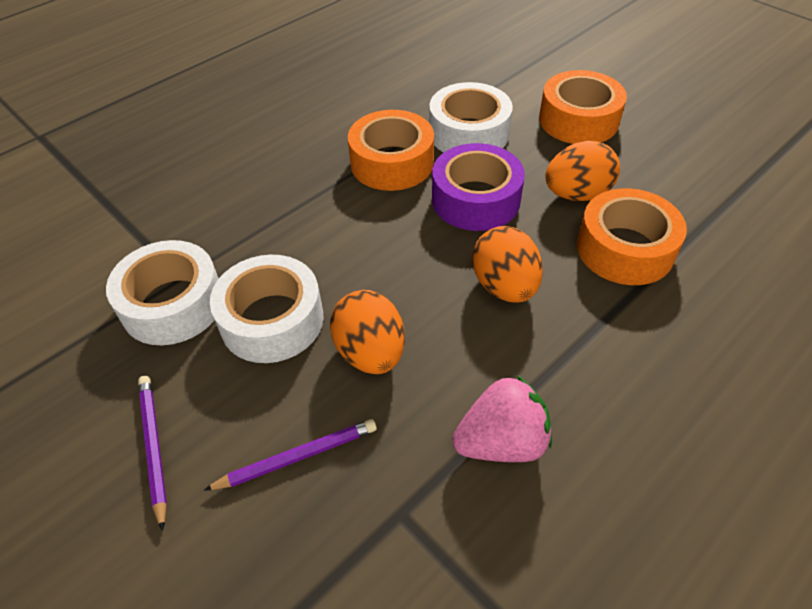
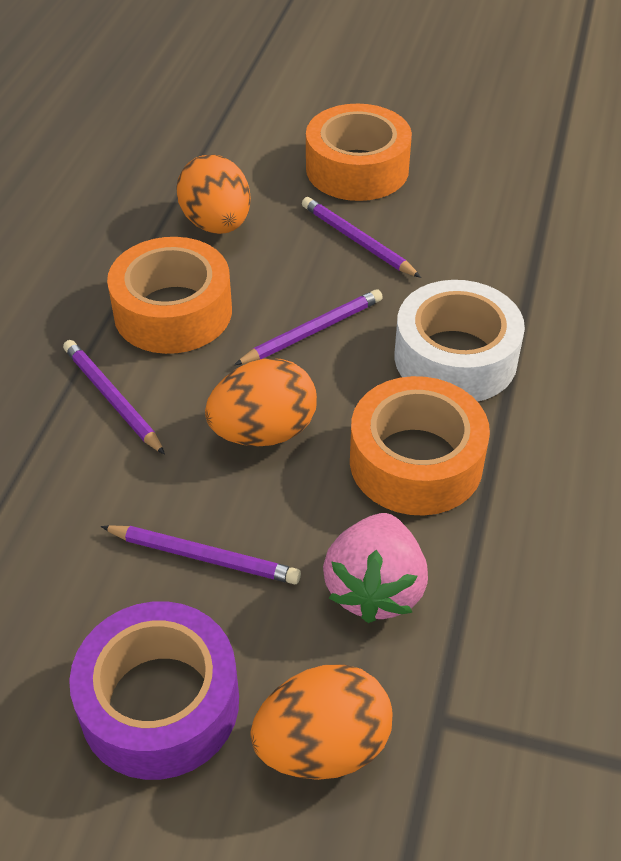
purple pencil: 2 -> 4
white tape: 3 -> 1

